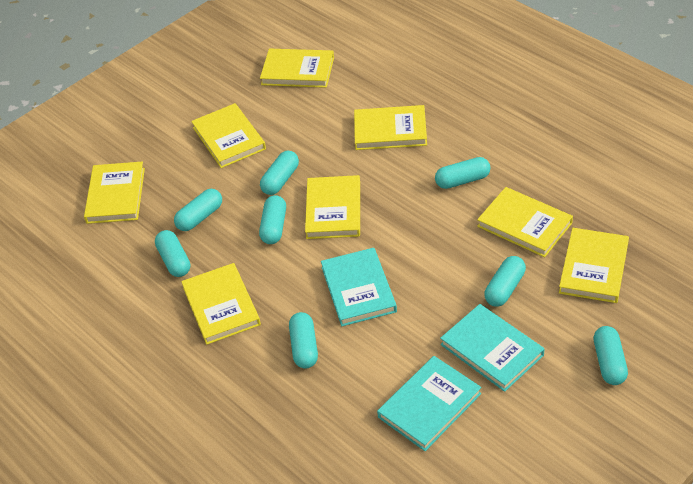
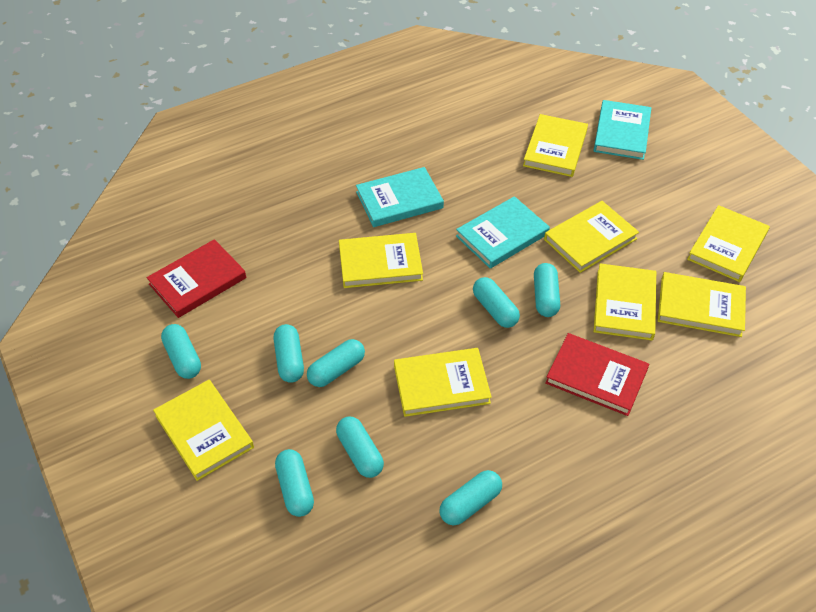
red book: 0 -> 2

